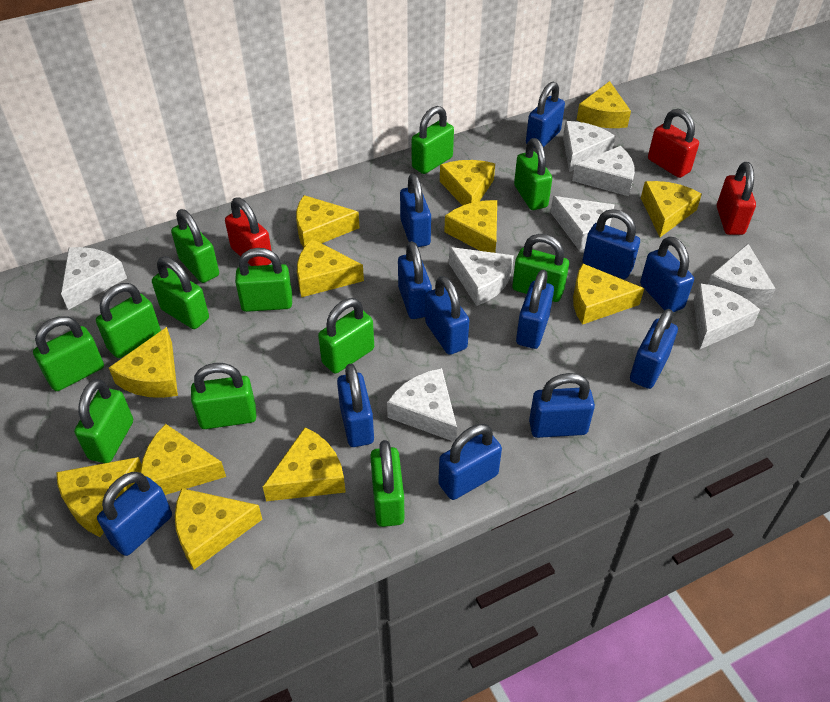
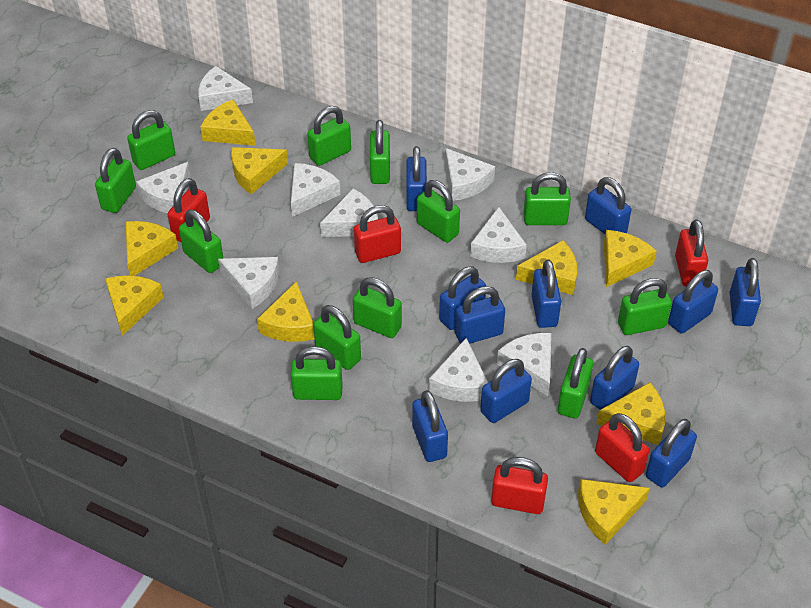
blue padlock: 12 -> 11
red padlock: 3 -> 5
white cheese: 8 -> 9
yellow cheese: 12 -> 9

